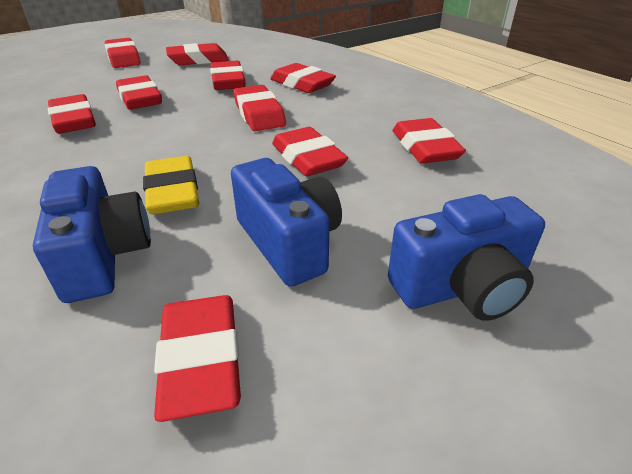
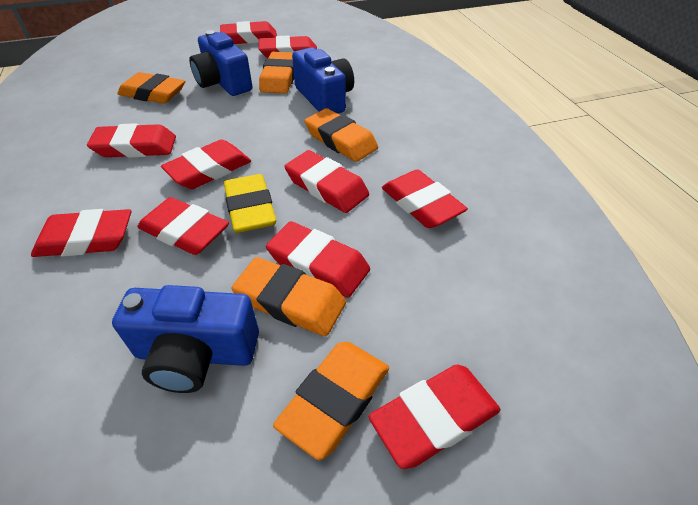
orange eraser: 0 -> 5

